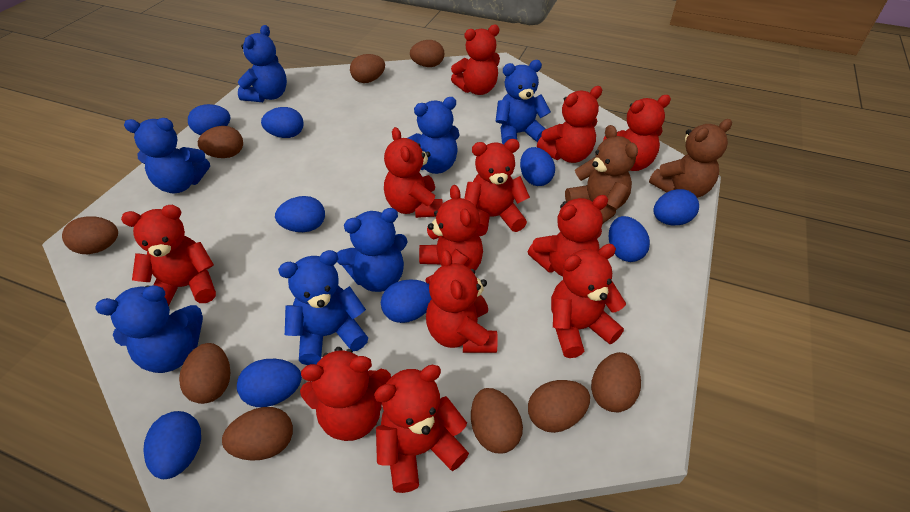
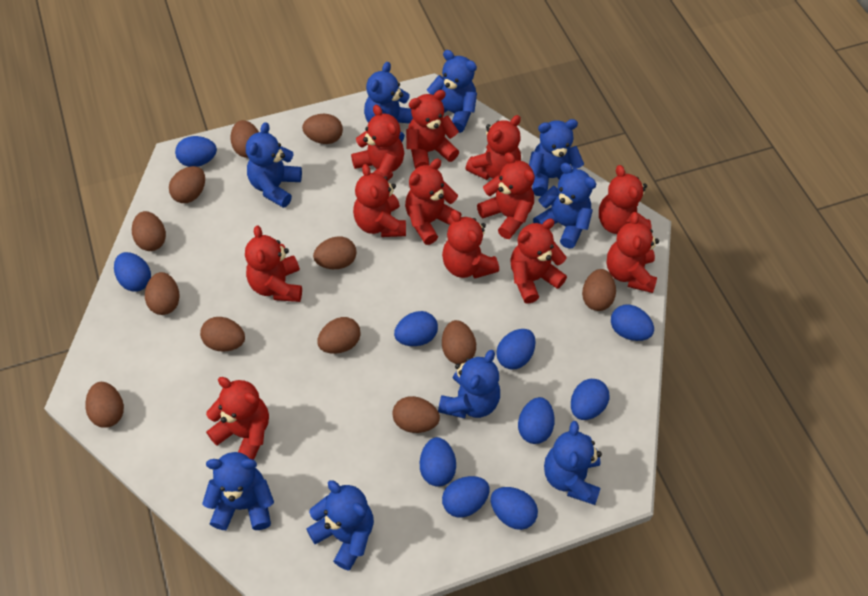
blue egg: 9 -> 10
blue teddy bear: 7 -> 9
brown egg: 9 -> 12
brown teddy bear: 2 -> 0

